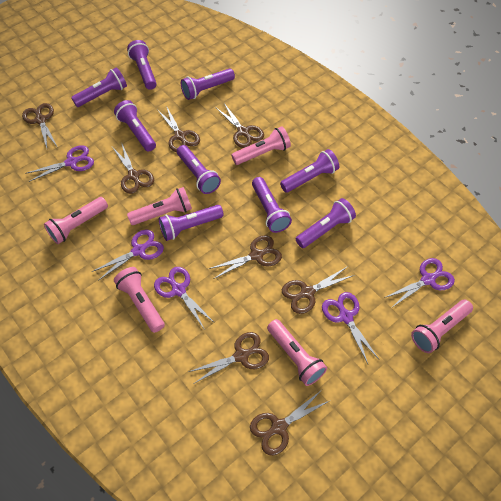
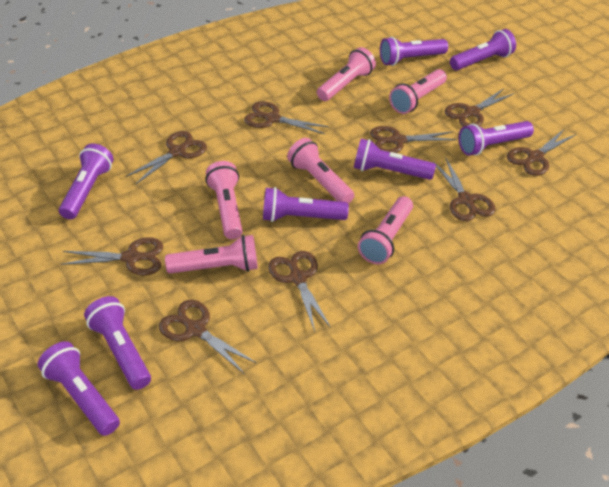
brown scissors: 8 -> 9
purple flashlight: 9 -> 8
purple scissors: 5 -> 0

